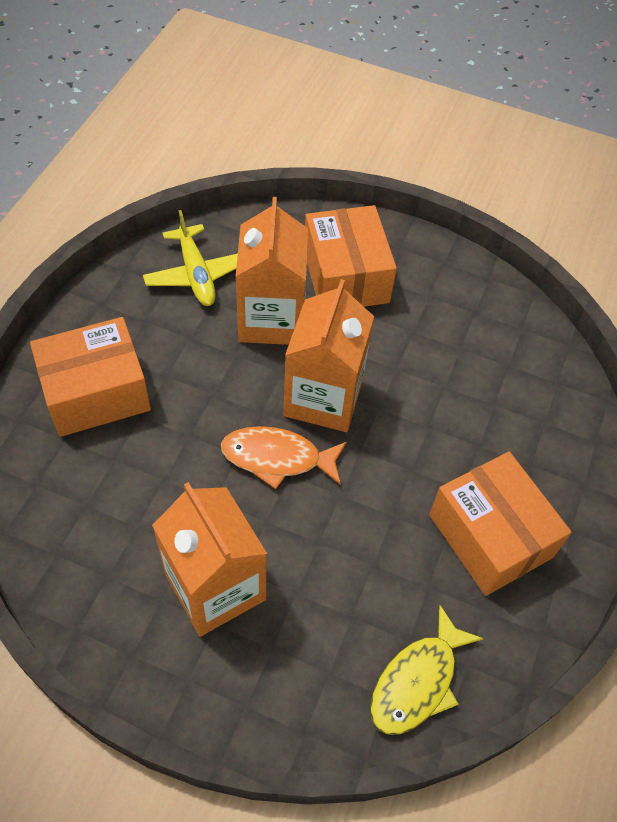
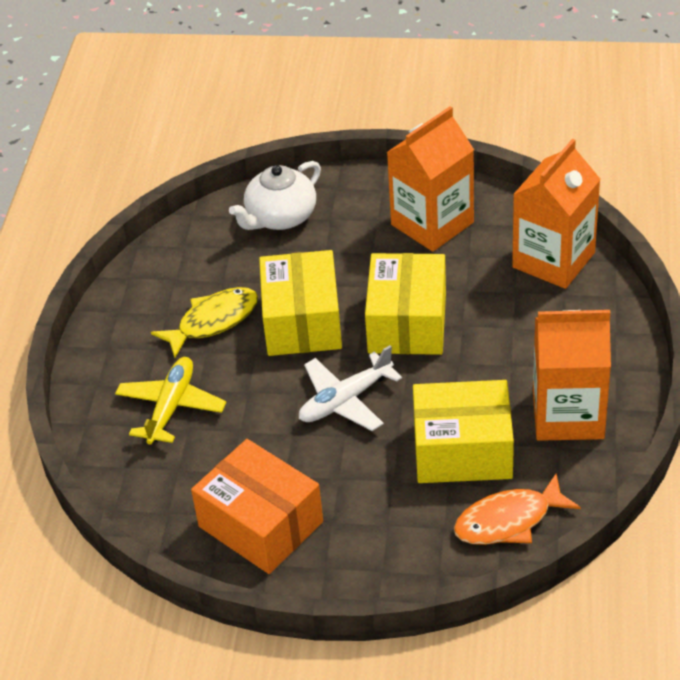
orange box: 3 -> 1
white plane: 0 -> 1
white teapot: 0 -> 1
yellow box: 0 -> 3

